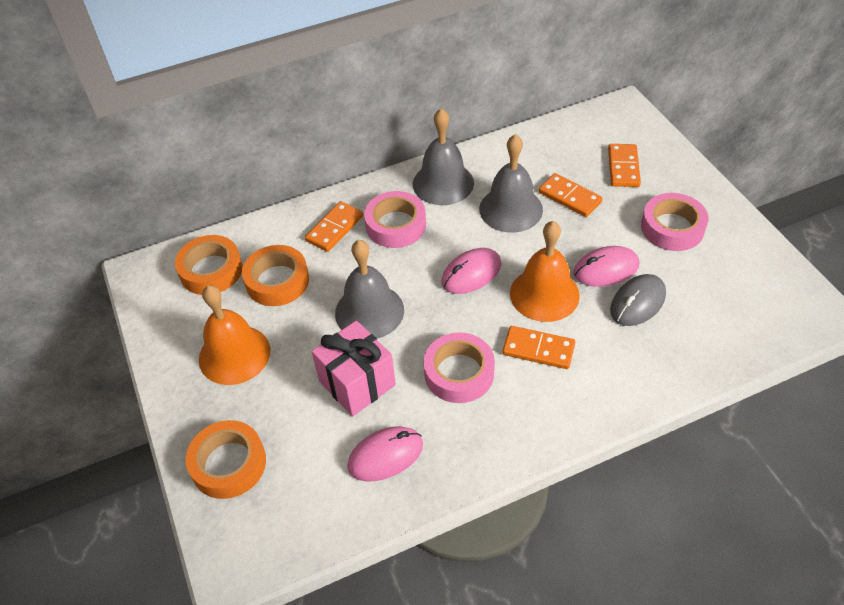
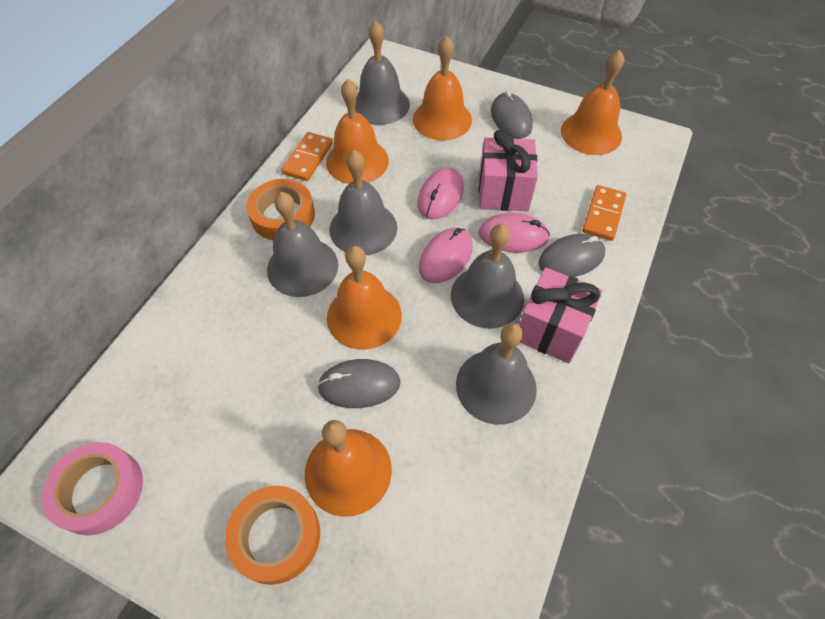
grey bell: 3 -> 5
grey mouse: 1 -> 3
orange bell: 2 -> 5
orange domino: 4 -> 2
orange tape: 3 -> 2
pink gift: 1 -> 2
pink tape: 3 -> 1

